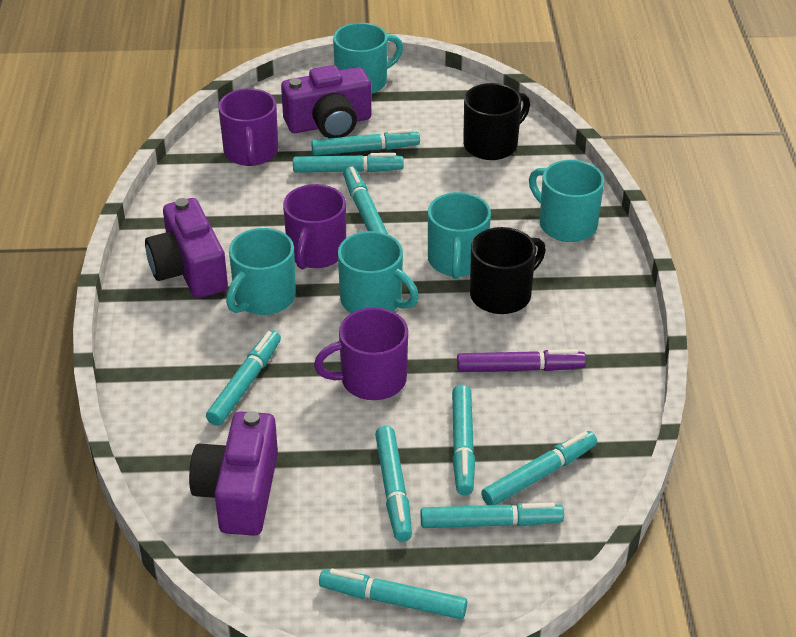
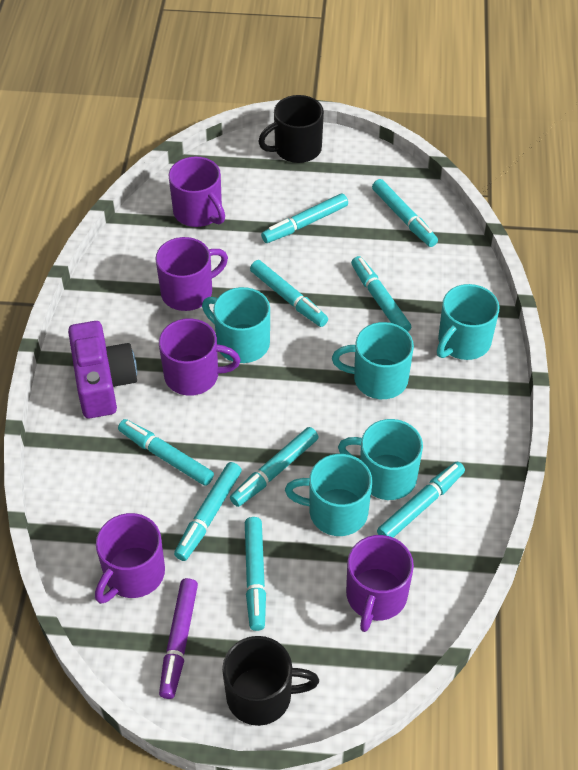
purple camera: 3 -> 1
purple mug: 3 -> 5

